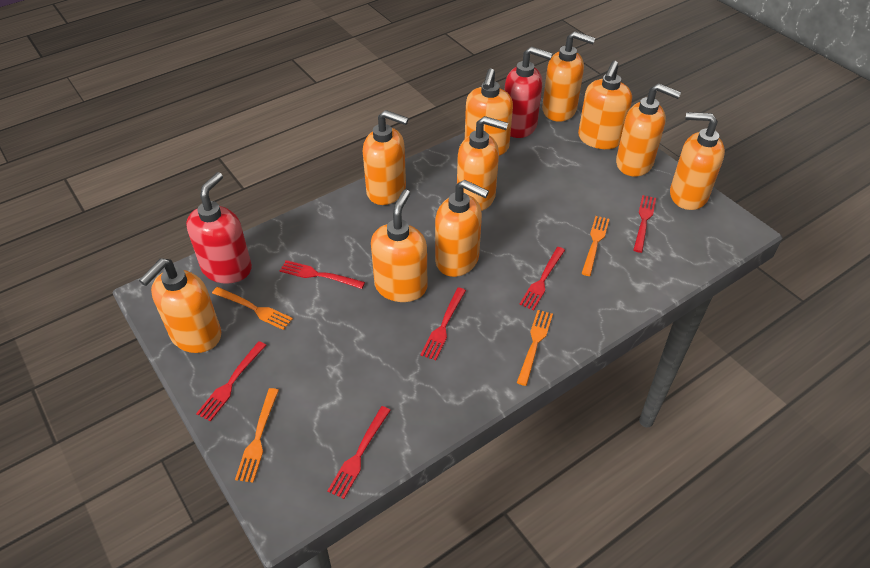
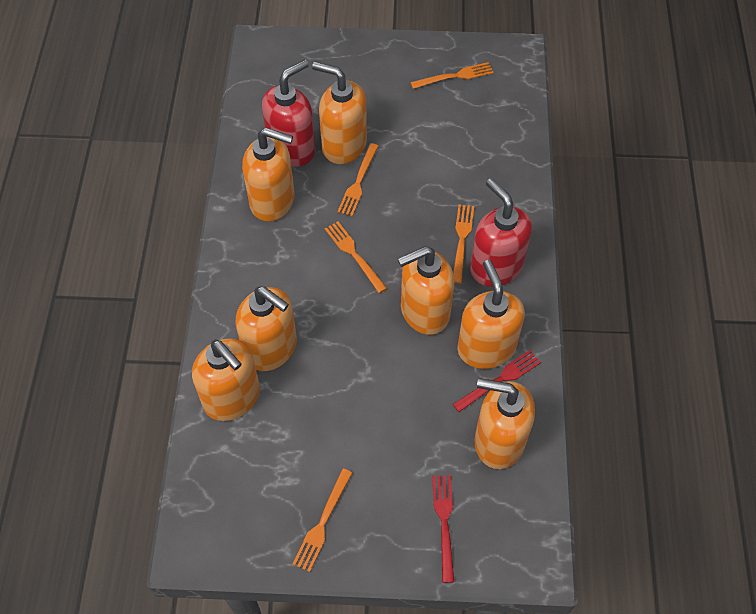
orange fork: 4 -> 5
orange soap dispenser: 10 -> 7
red fork: 6 -> 2

